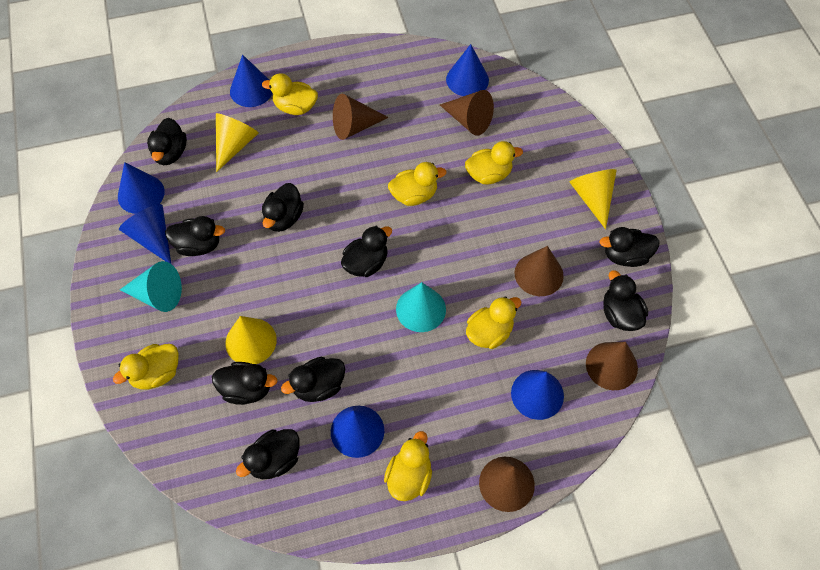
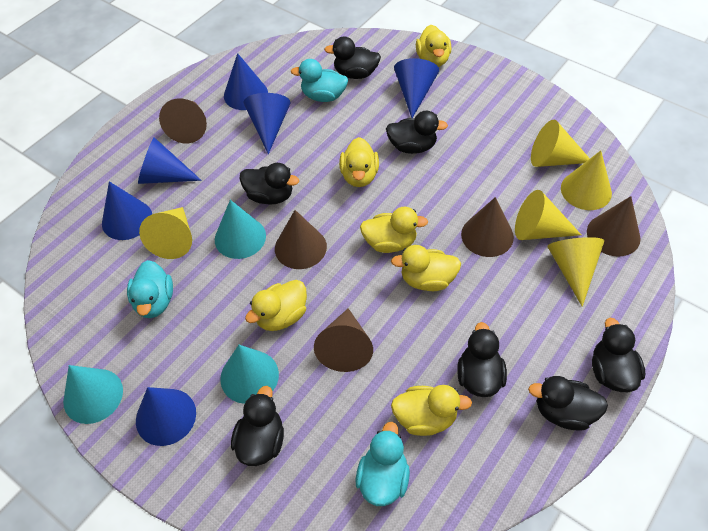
black duck: 9 -> 7
turquoise cone: 2 -> 3
turquoise duck: 0 -> 3
yellow cone: 3 -> 5

